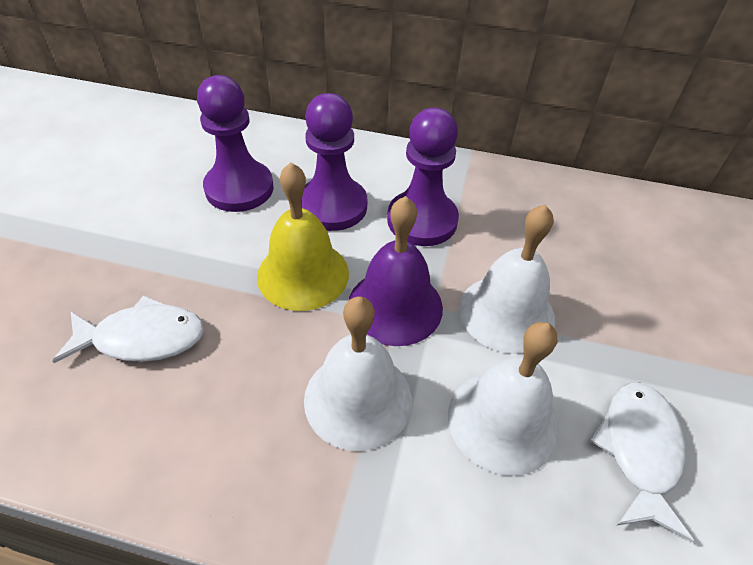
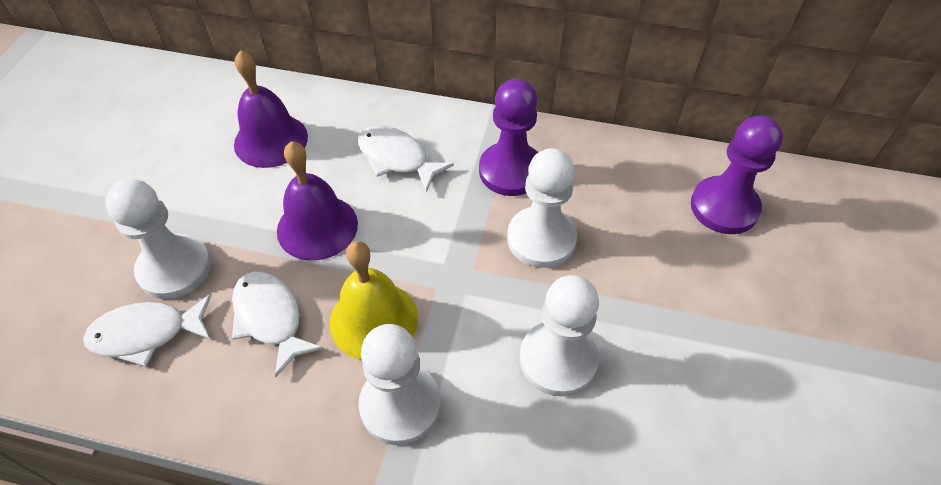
purple bell: 1 -> 2
purple pawn: 3 -> 2
white bell: 3 -> 0
white fish: 2 -> 3
white pawn: 0 -> 4

